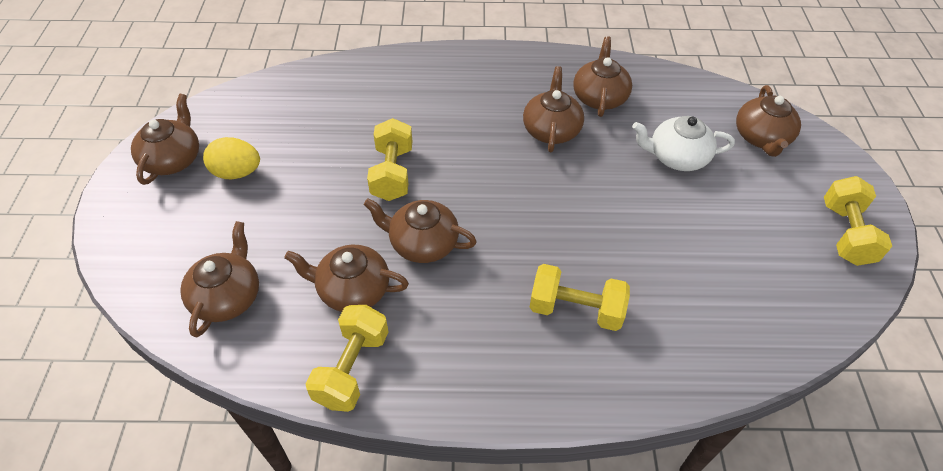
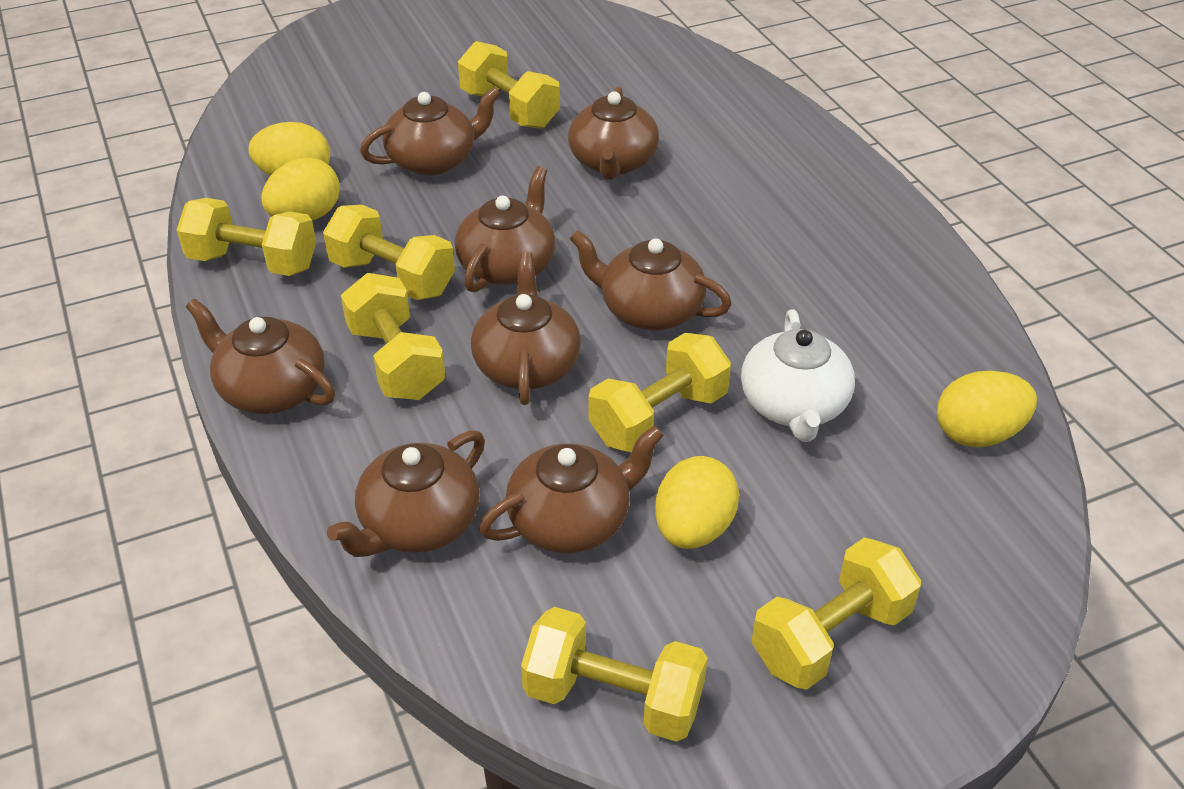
brown teapot: 7 -> 8
yellow dumbbell: 4 -> 7
yellow egg: 1 -> 4

